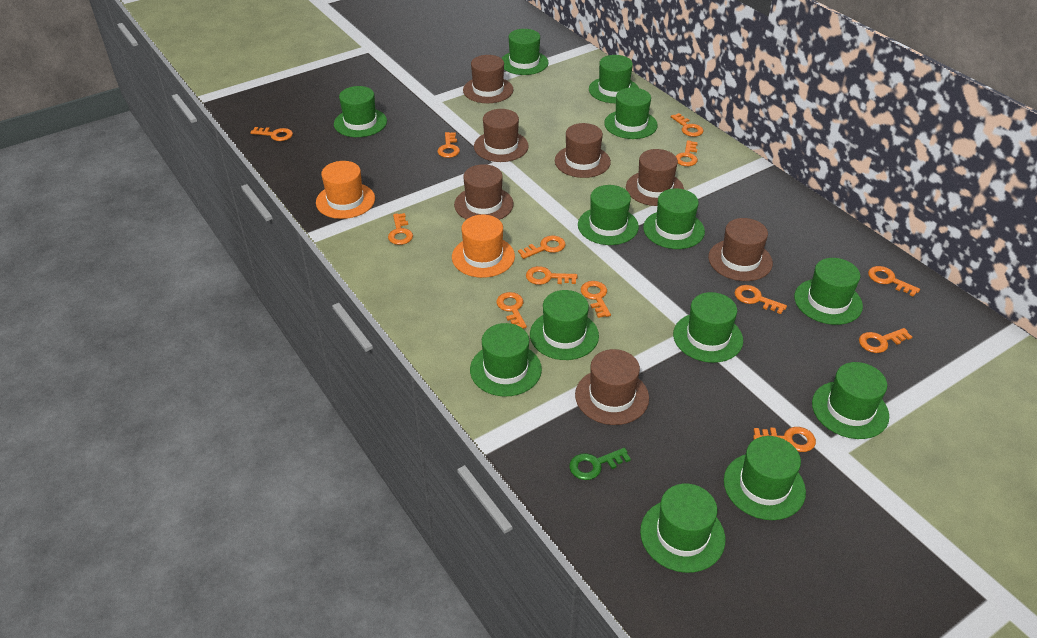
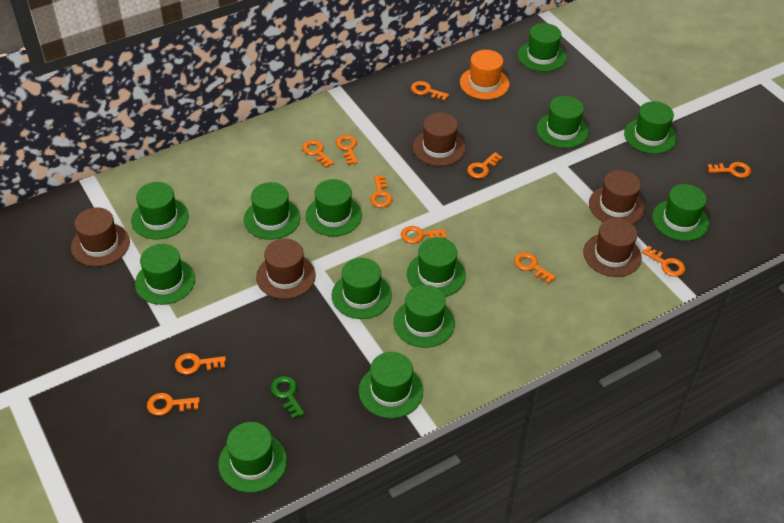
brown hat: 7 -> 5
orange hat: 2 -> 1
orange key: 13 -> 11

